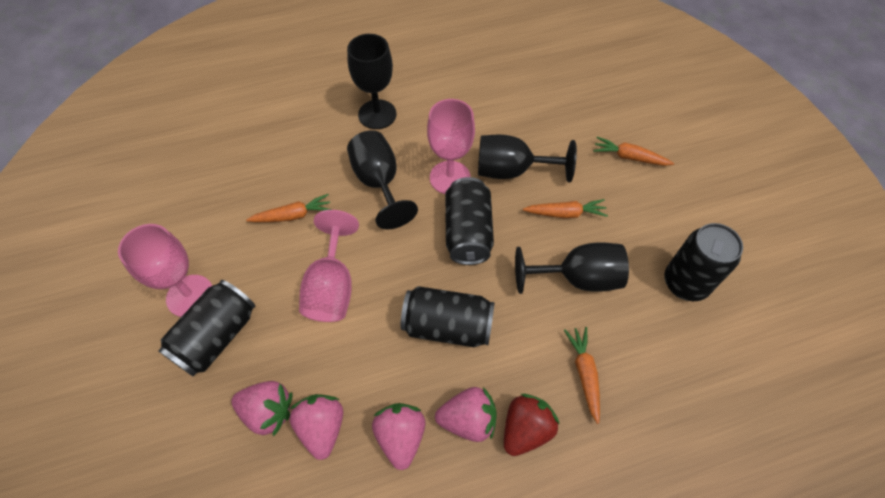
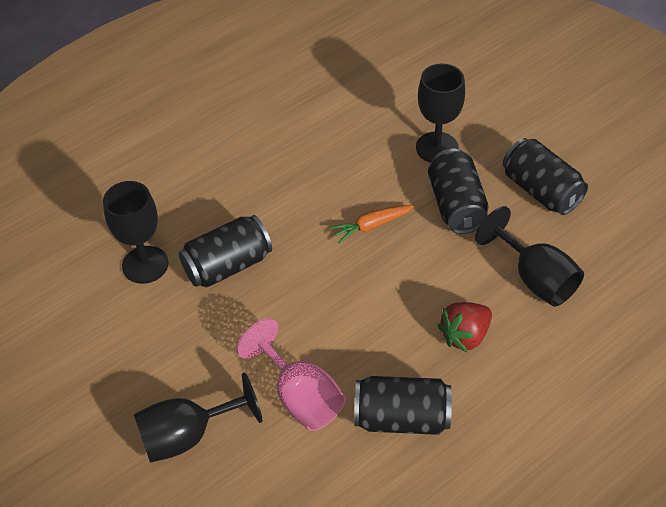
orange carrot: 4 -> 1
pink goblet: 3 -> 1
pink strawberry: 4 -> 0

